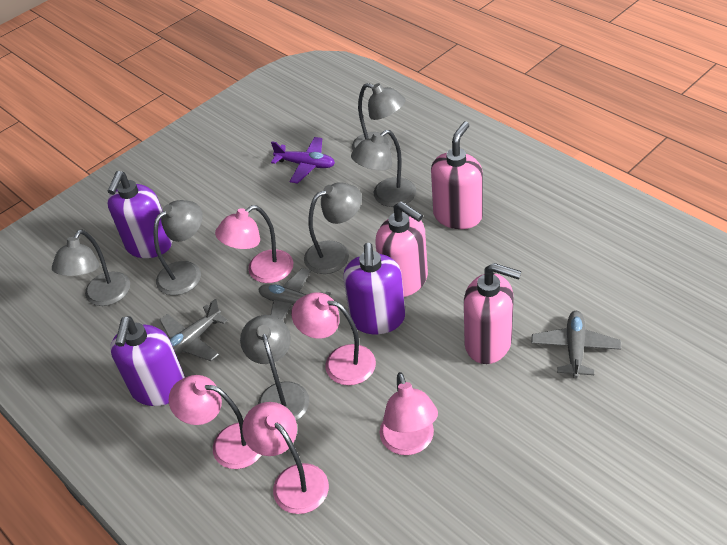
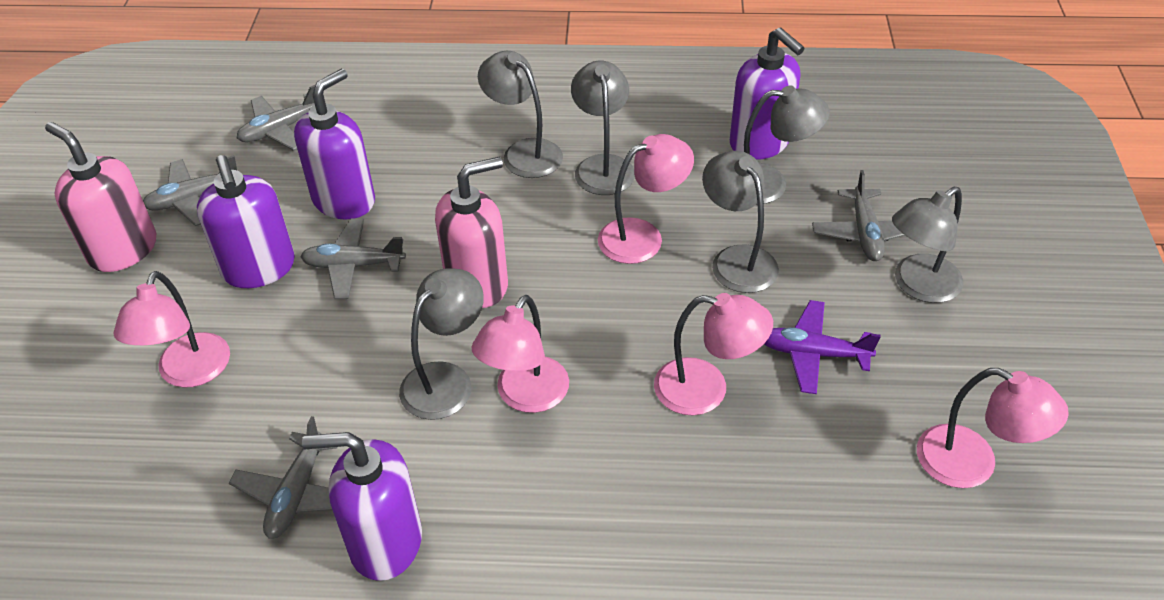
grey plane: 3 -> 5
pink soap dispenser: 3 -> 2
purple soap dispenser: 3 -> 4

